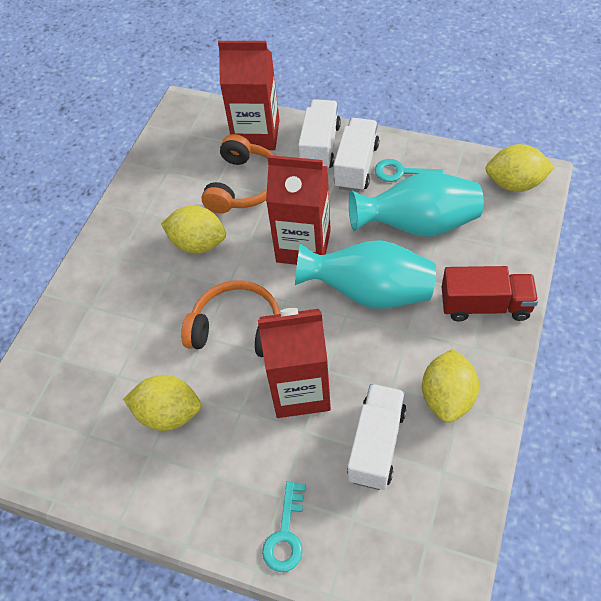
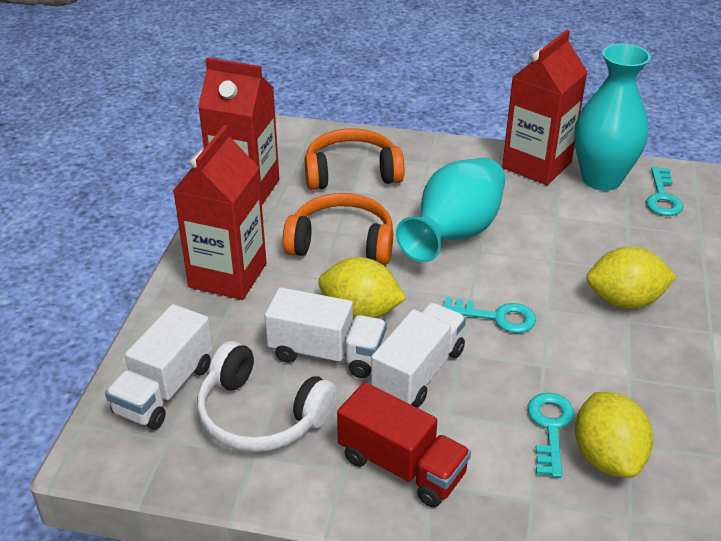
turquoise key: 2 -> 3
white headphones: 0 -> 1
yellow lemon: 4 -> 3

